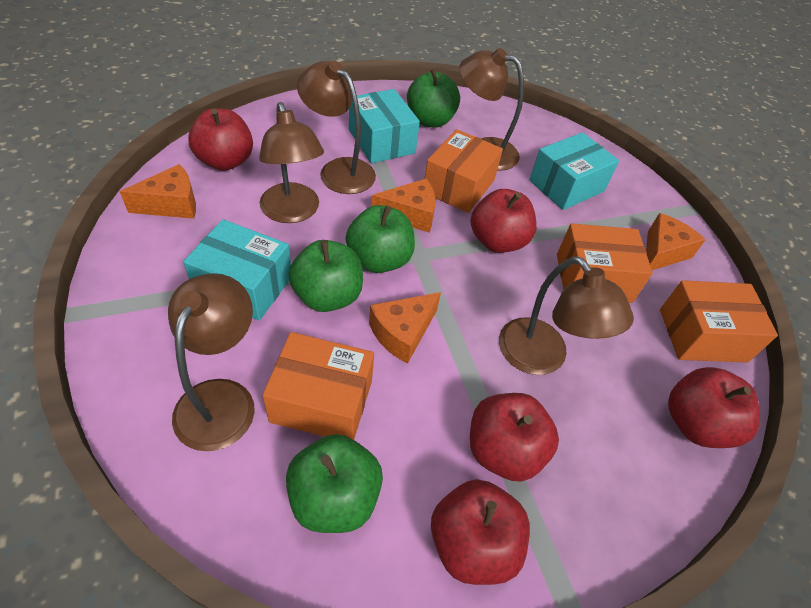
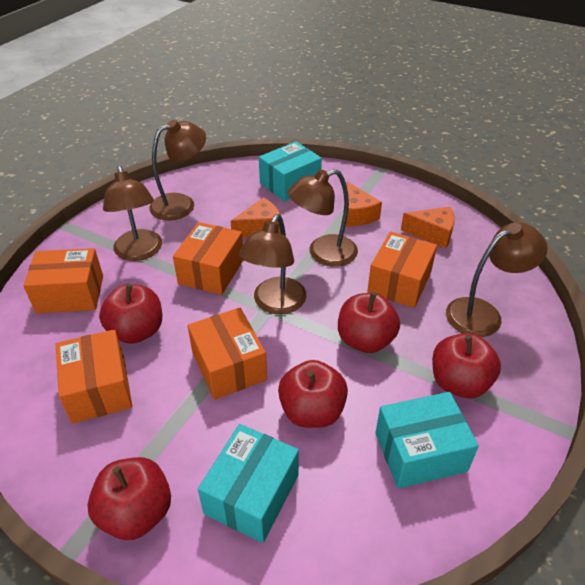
green apple: 4 -> 0
orange box: 4 -> 5
orange cheese: 4 -> 3

